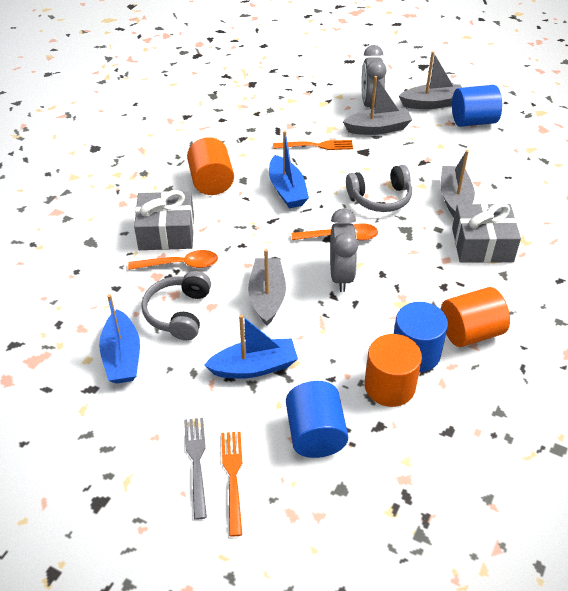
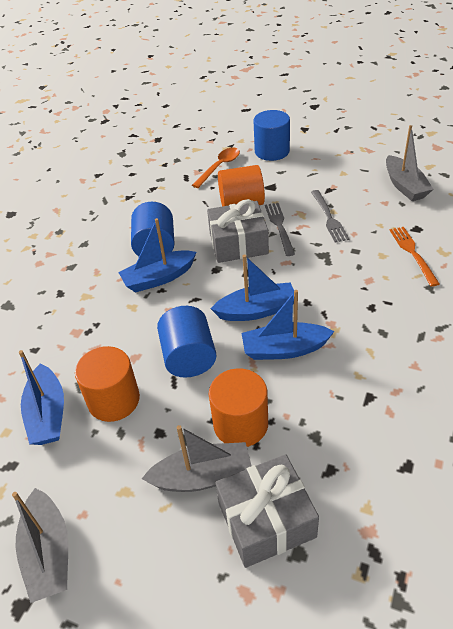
blue boat: 3 -> 4
grey boat: 4 -> 3
grey clock: 2 -> 0
grey fork: 1 -> 2
grey headphones: 2 -> 0
orange fork: 2 -> 1
orange spoon: 2 -> 1

